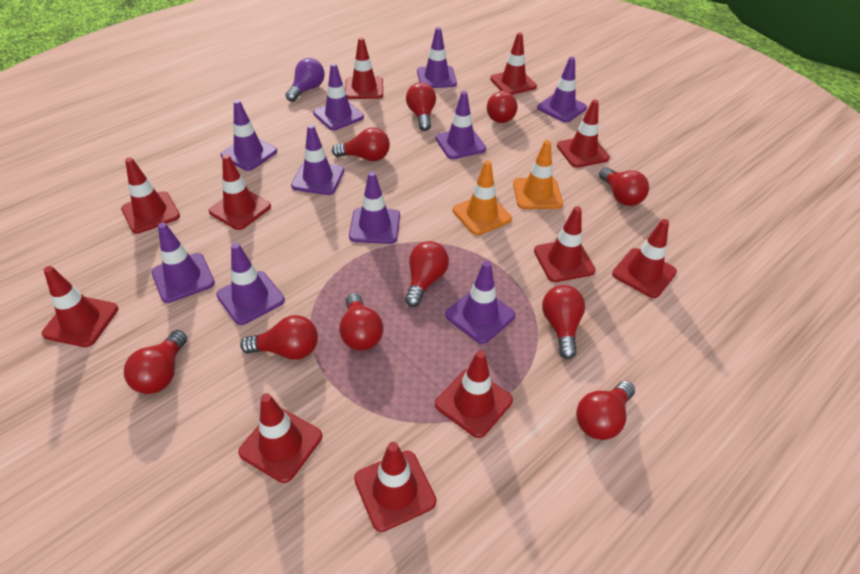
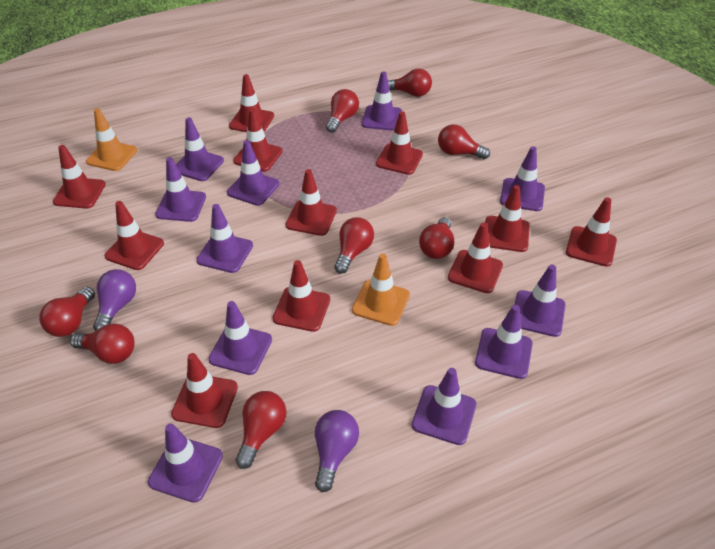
purple light bulb: 1 -> 2
purple traffic cone: 10 -> 11
red light bulb: 10 -> 8

